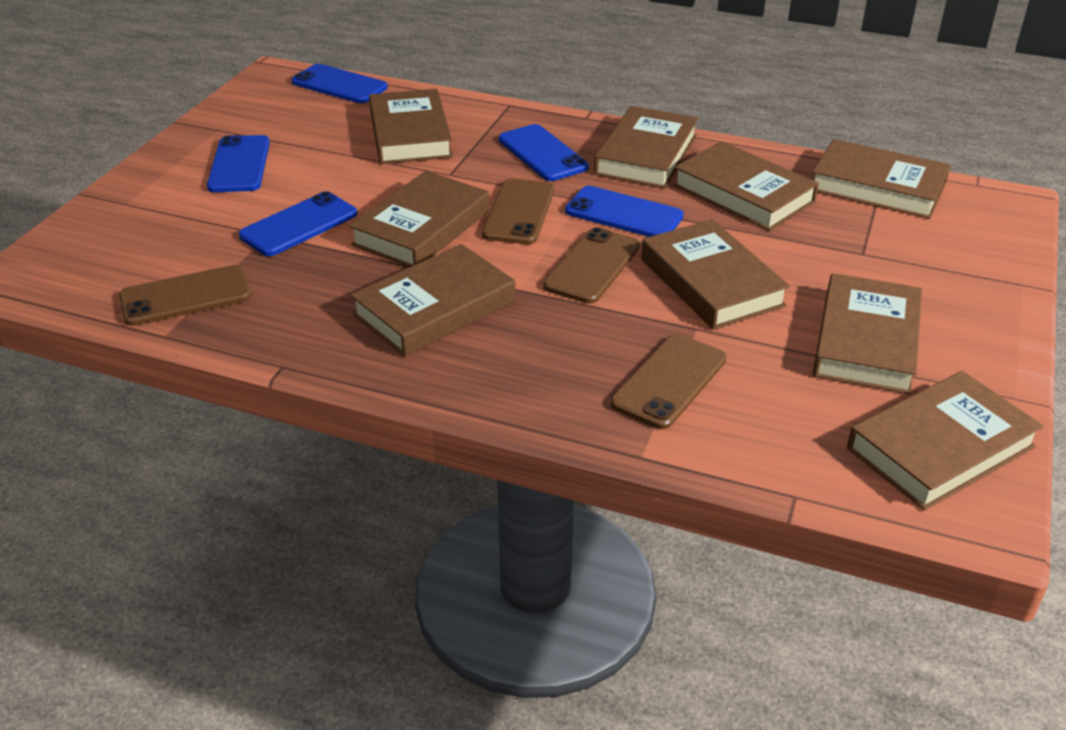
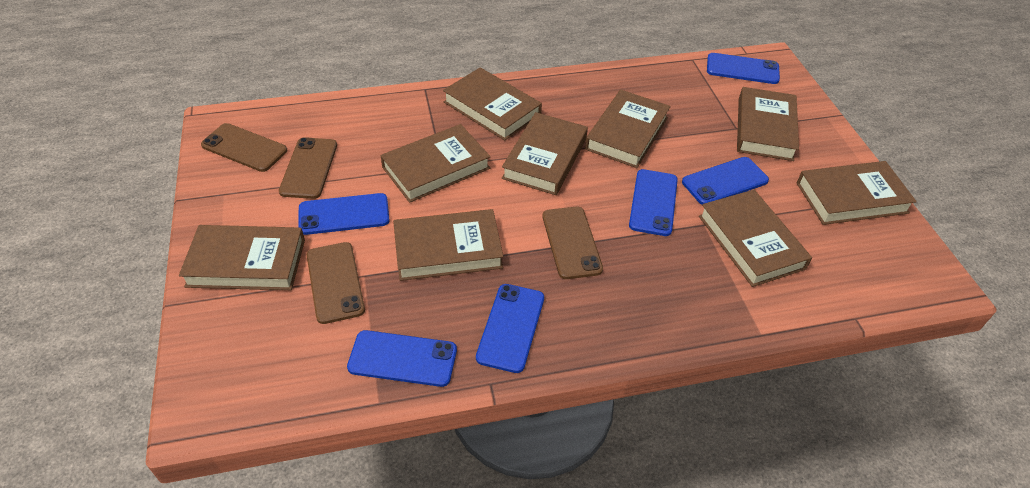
blue phone: 5 -> 6

